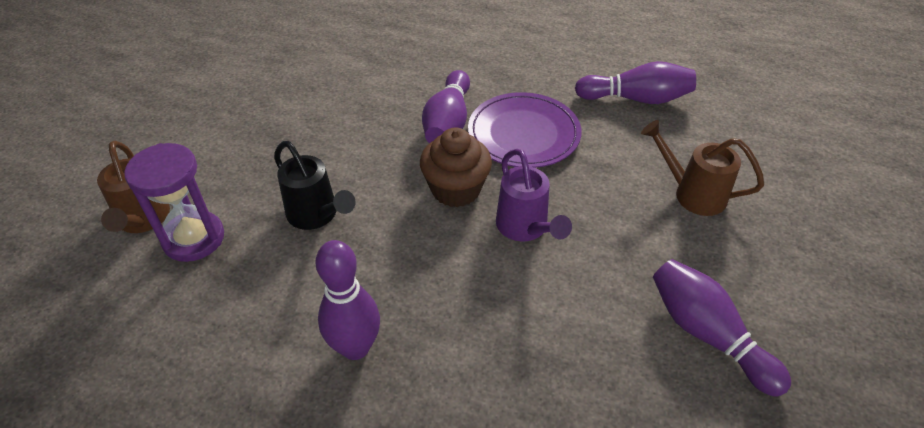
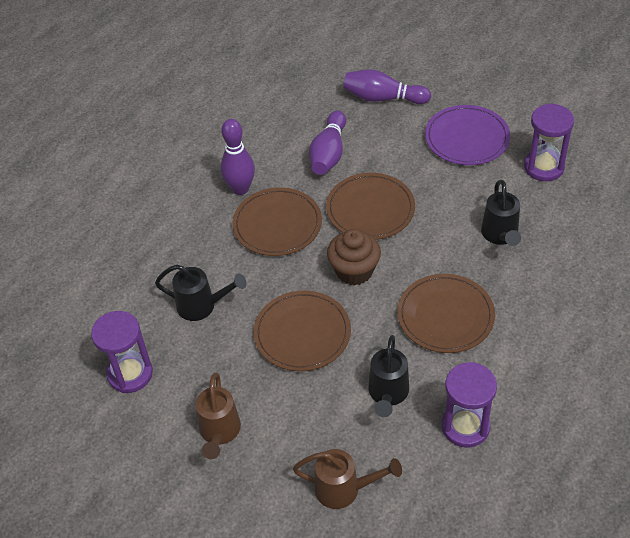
black watering can: 1 -> 3
brown plate: 0 -> 4
purple bowling pin: 4 -> 3
purple hourglass: 1 -> 3
purple watering can: 1 -> 0

